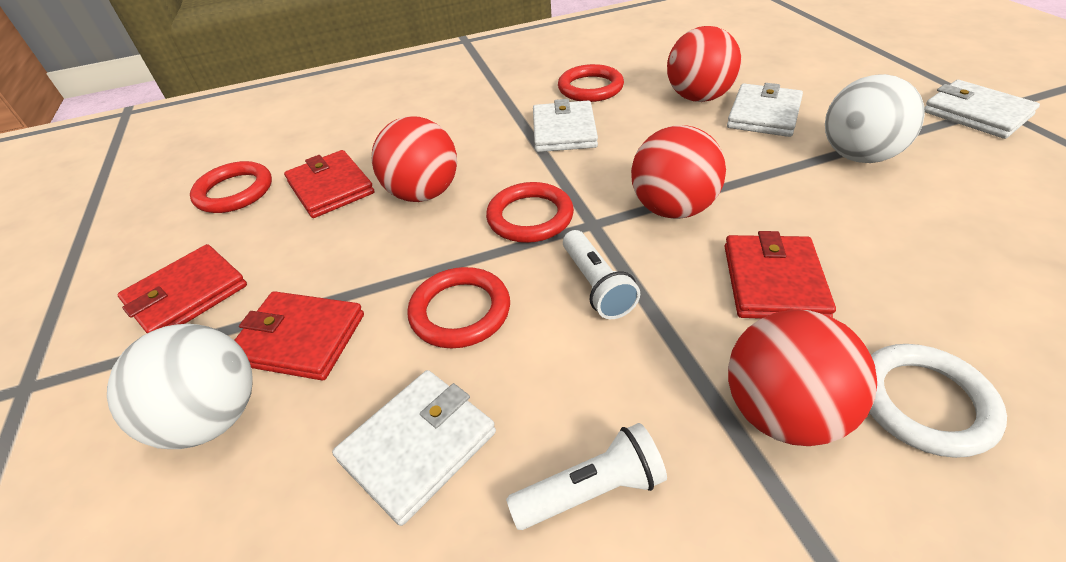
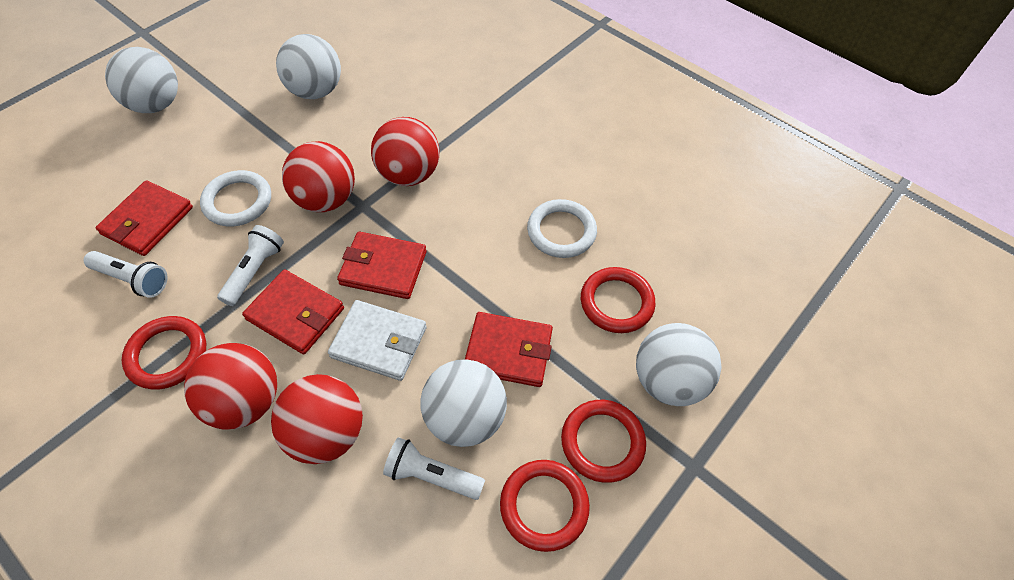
white ball: 2 -> 4
white flashlight: 2 -> 3
white ring: 1 -> 2
white wallet: 4 -> 1

